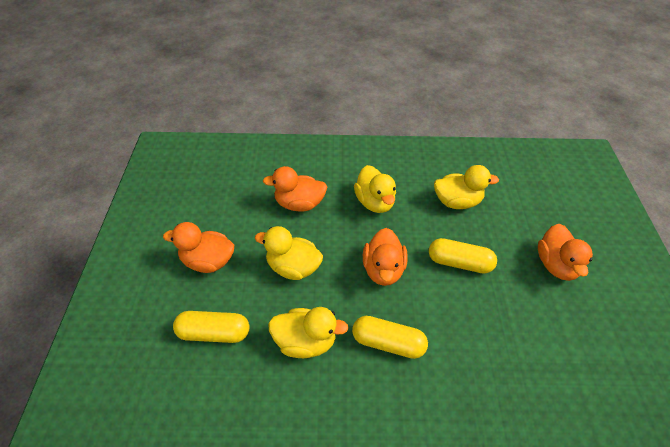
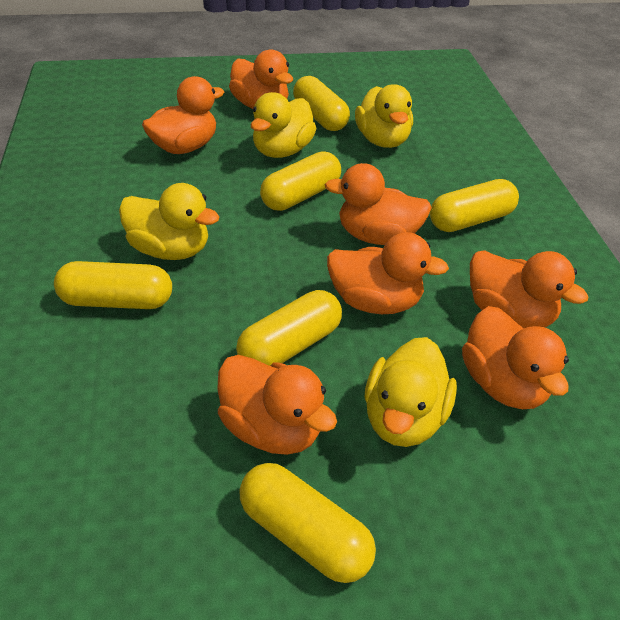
orange duck: 4 -> 7
yellow capsule: 3 -> 6

